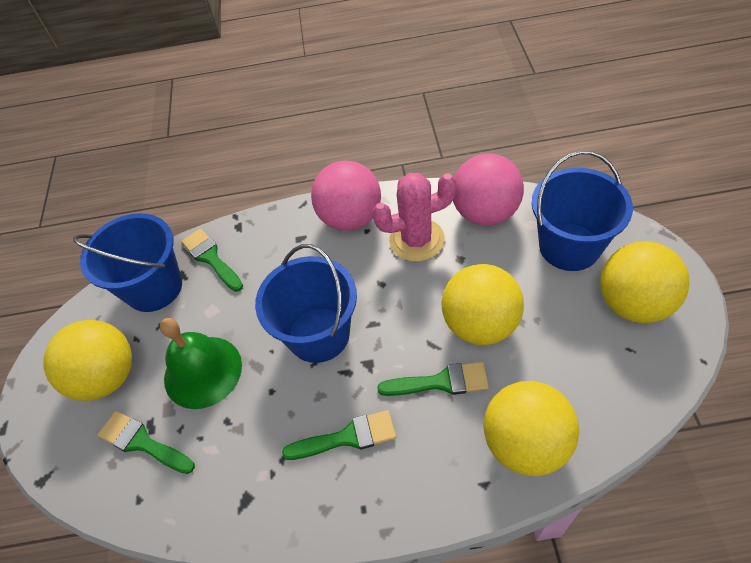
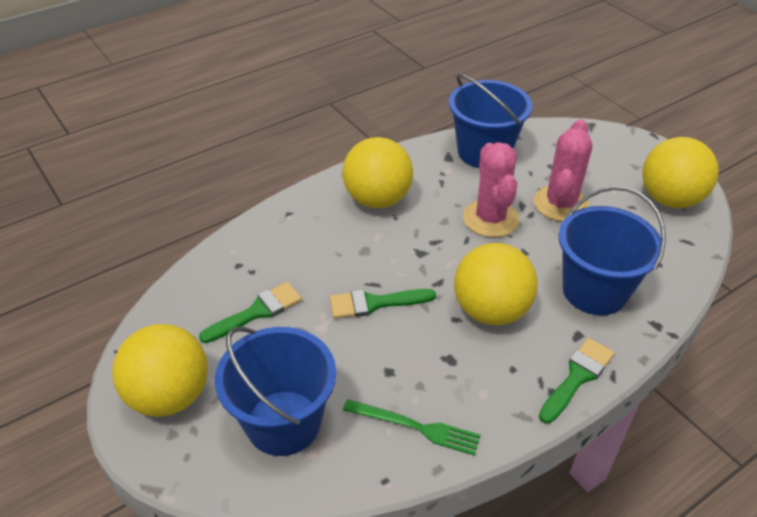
green bell: 1 -> 0
green brush: 4 -> 3
green fork: 0 -> 1
pink ball: 2 -> 0
pink cactus: 1 -> 2

